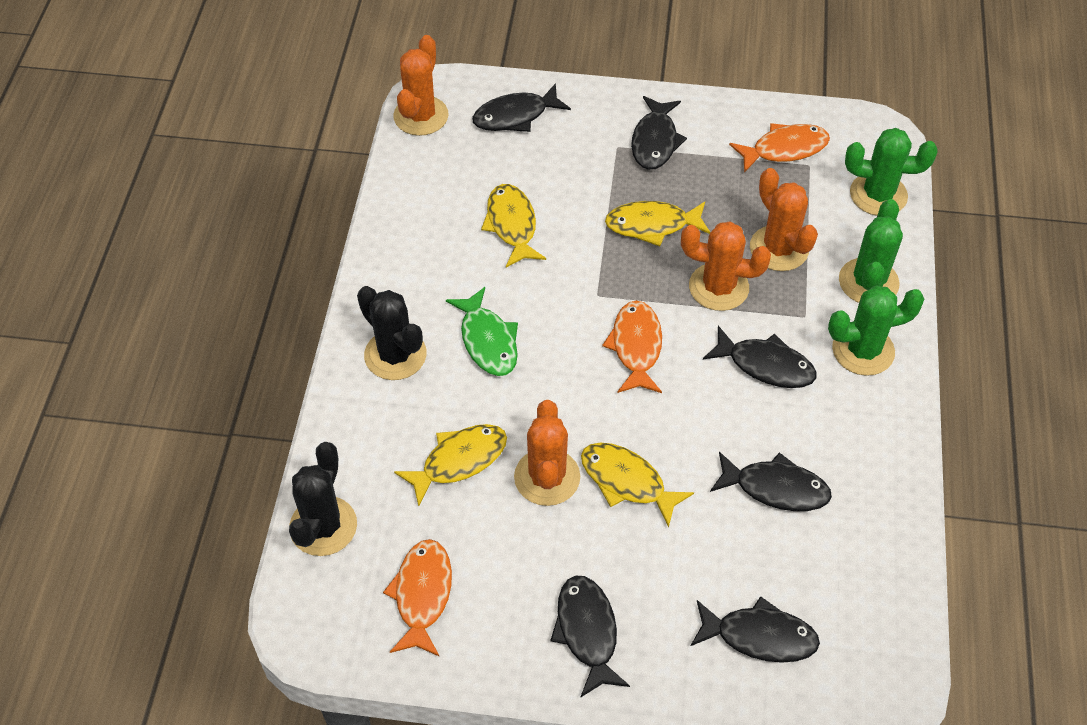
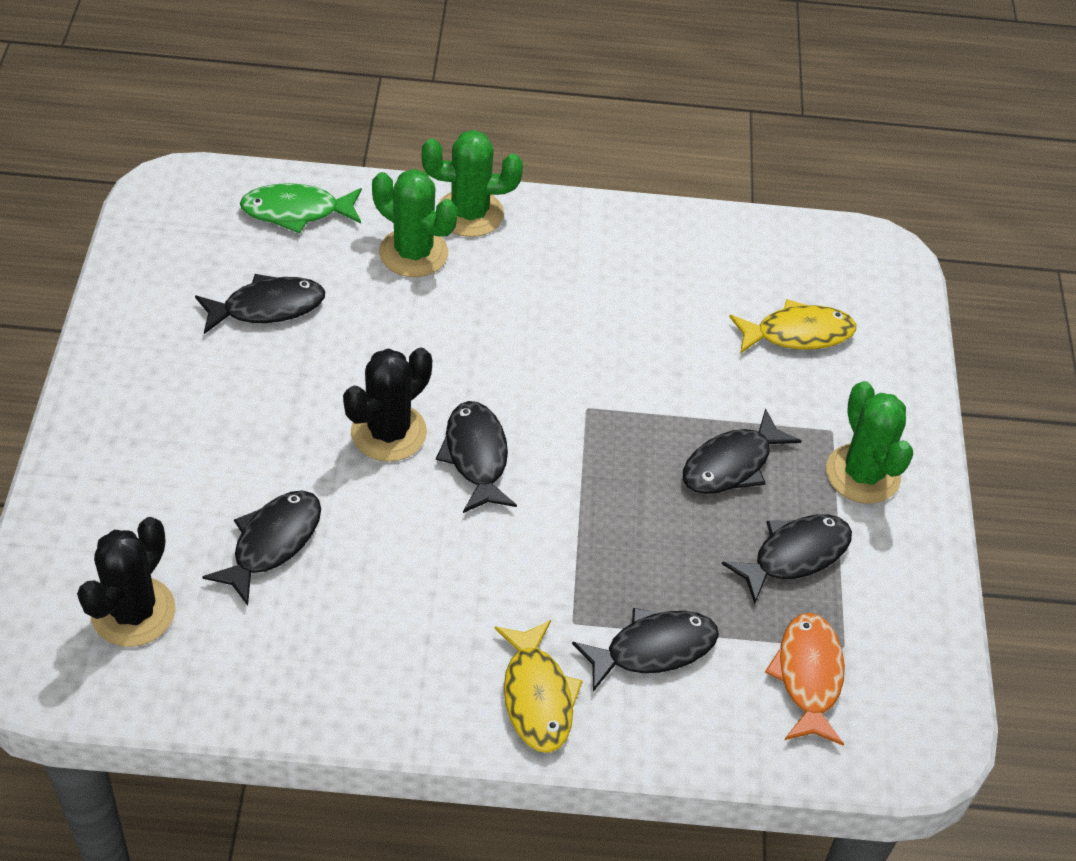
orange cactus: 4 -> 0
orange fish: 3 -> 1
yellow fish: 4 -> 2

